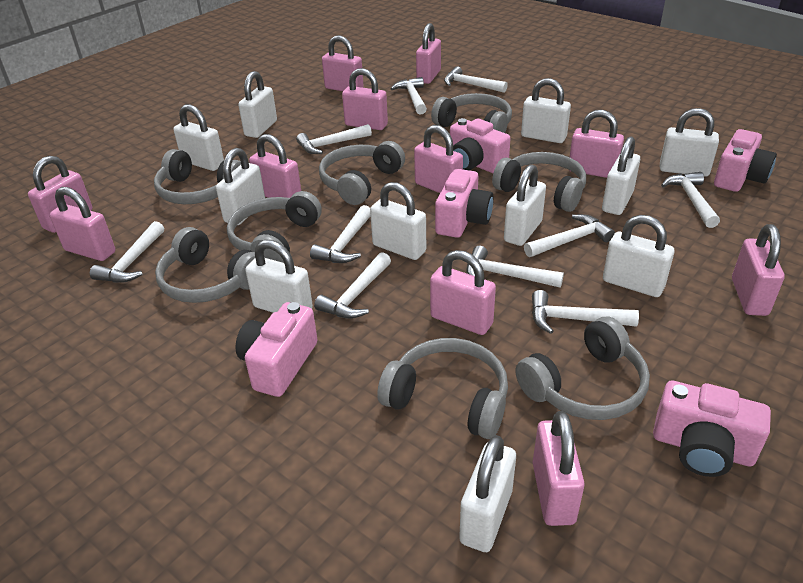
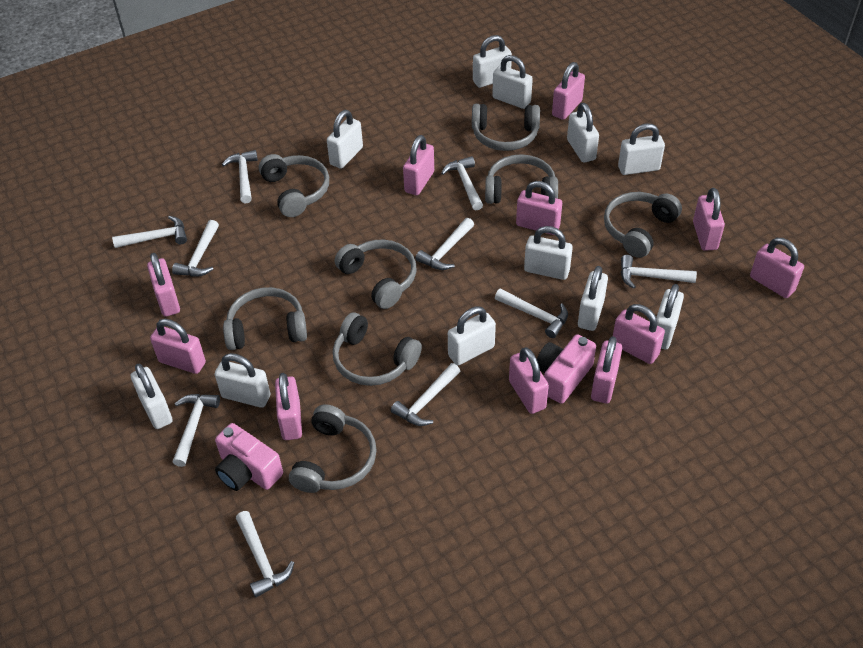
pink camera: 5 -> 2

